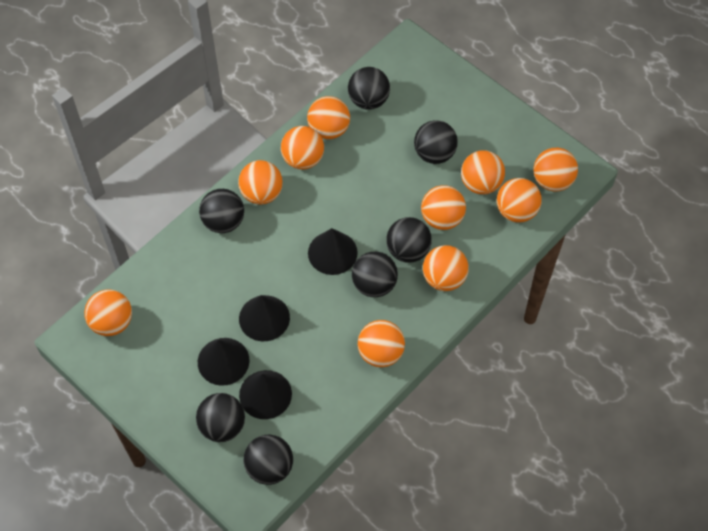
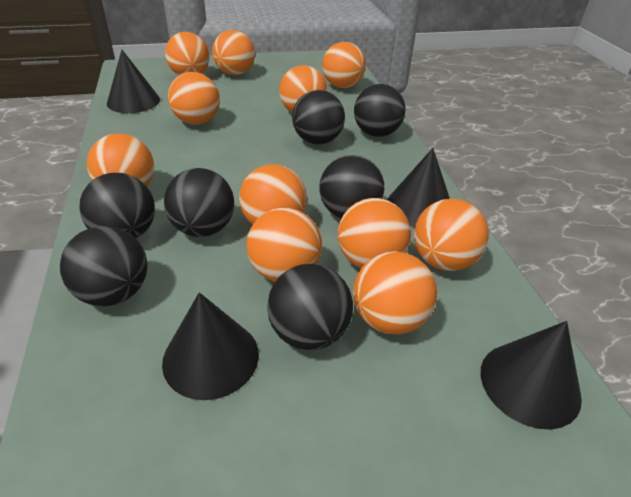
orange ball: 10 -> 11

